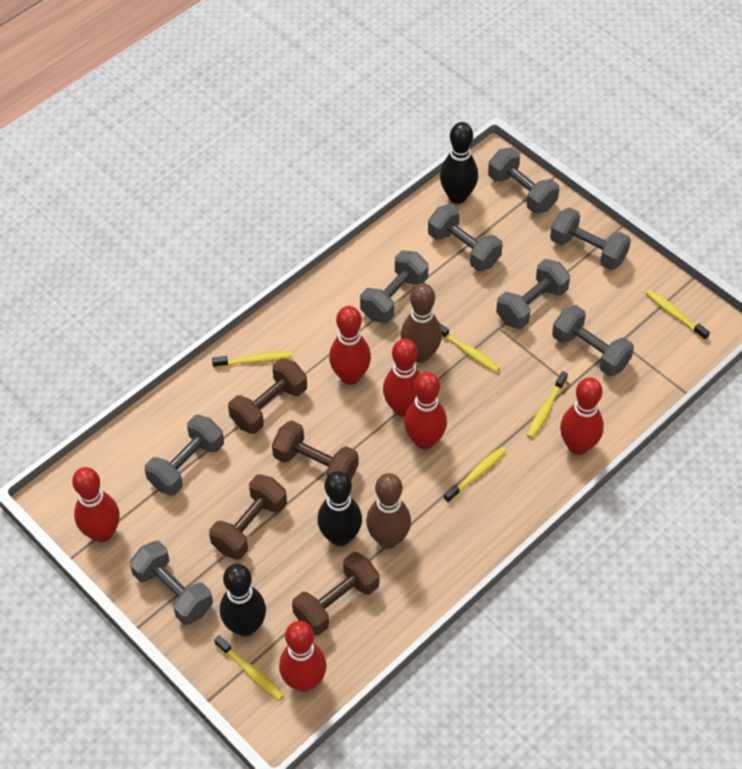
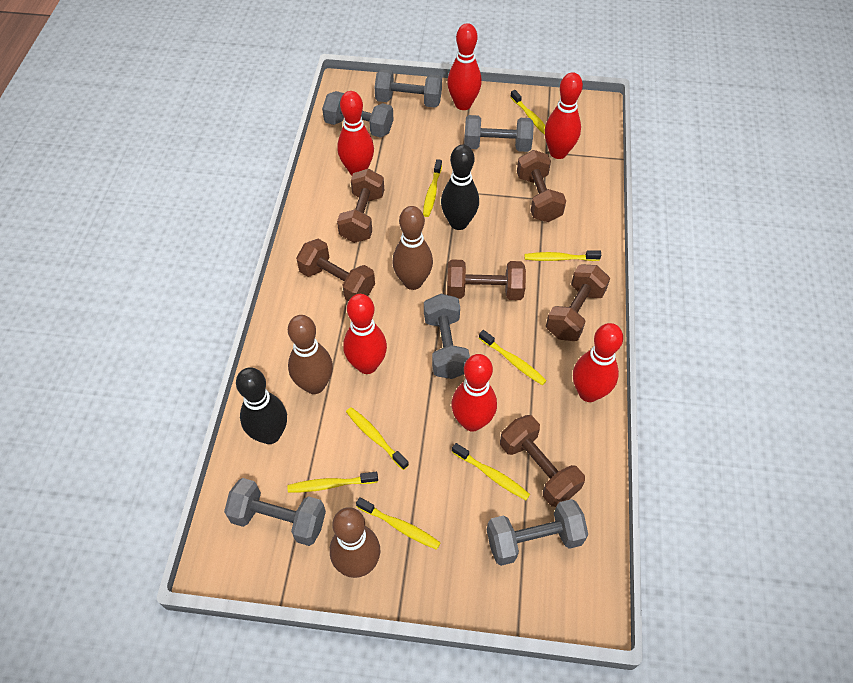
black bowling pin: 3 -> 2
brown bowling pin: 2 -> 3
brown dumbbell: 4 -> 6
grey dumbbell: 8 -> 6
yellow toothbrush: 6 -> 8

